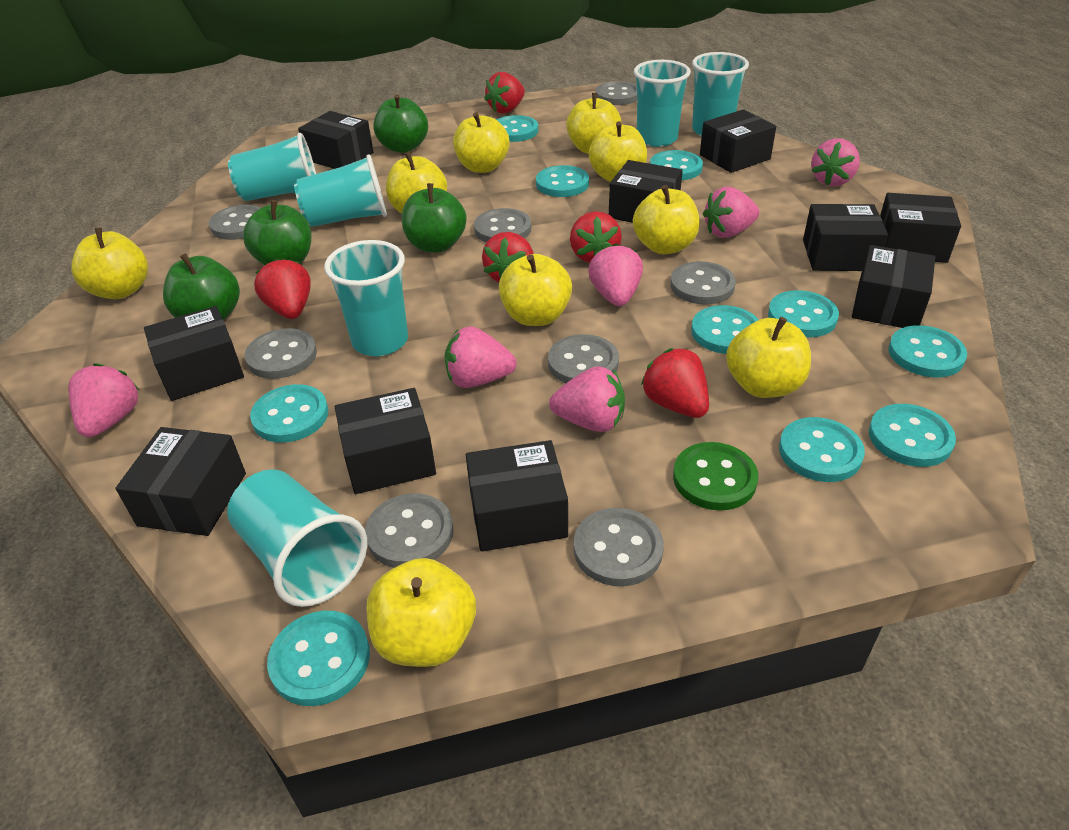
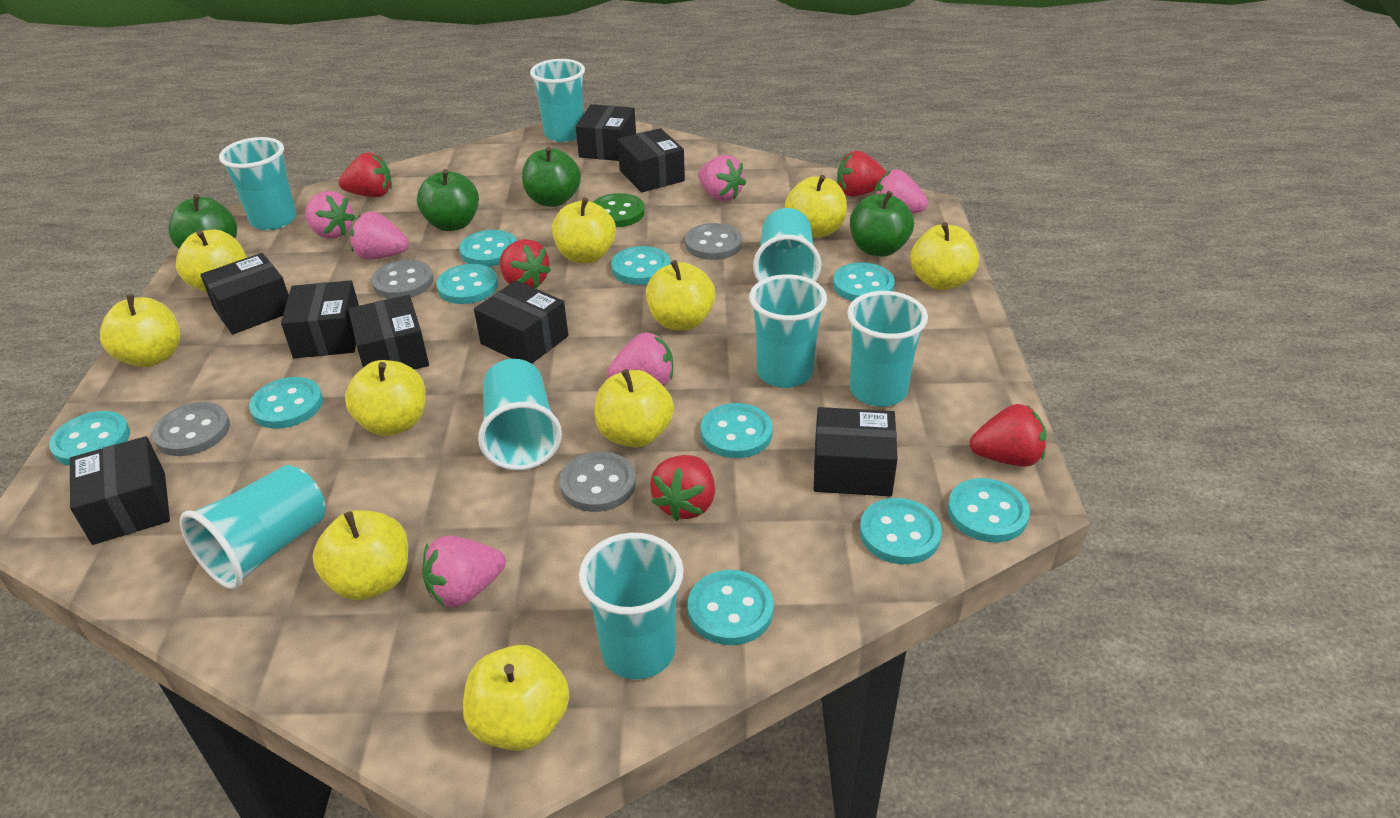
black box: 10 -> 8
grey button: 8 -> 4
turquoise cup: 6 -> 8
yellow apple: 9 -> 10

